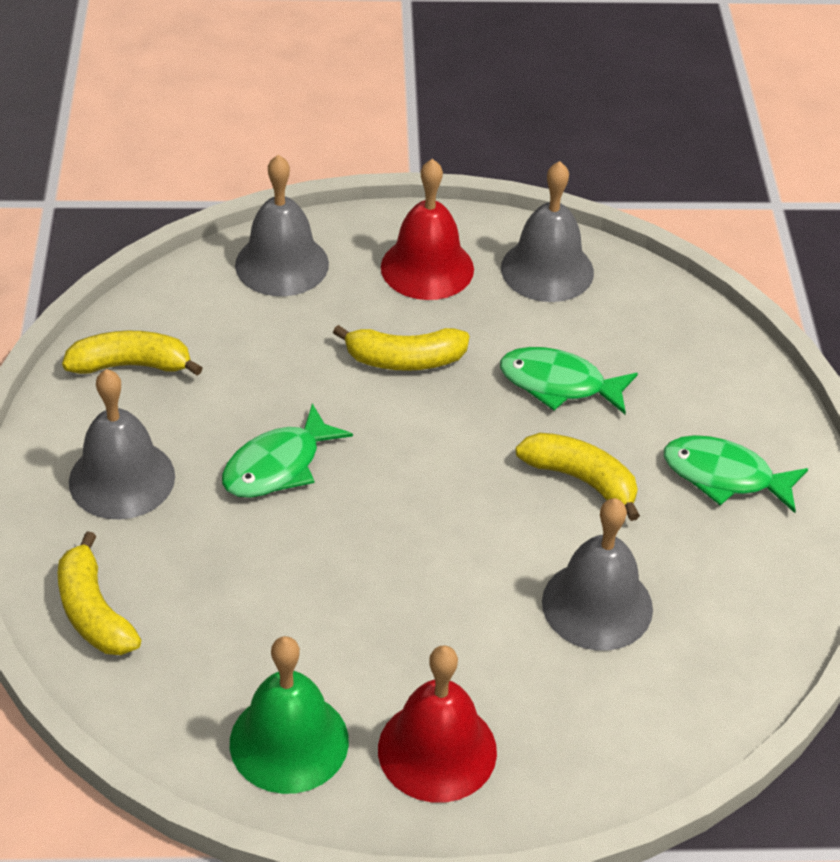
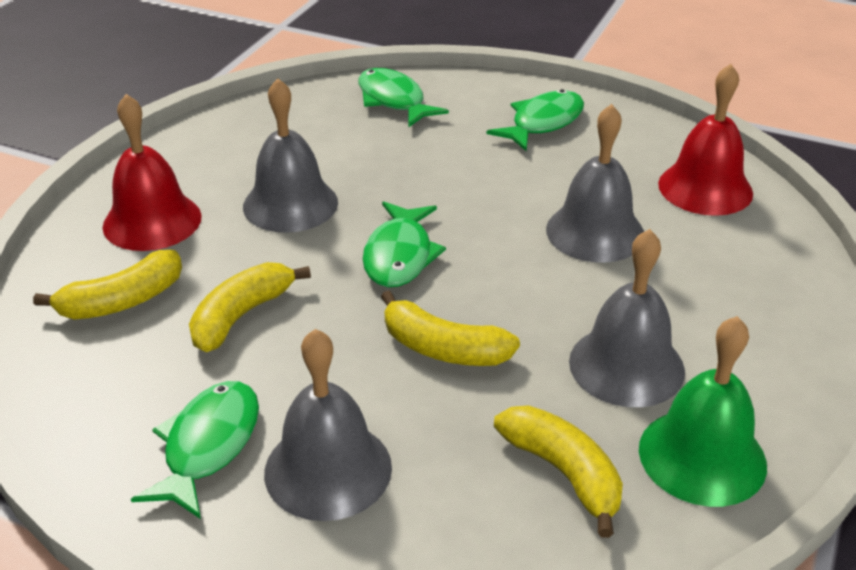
green fish: 3 -> 4

